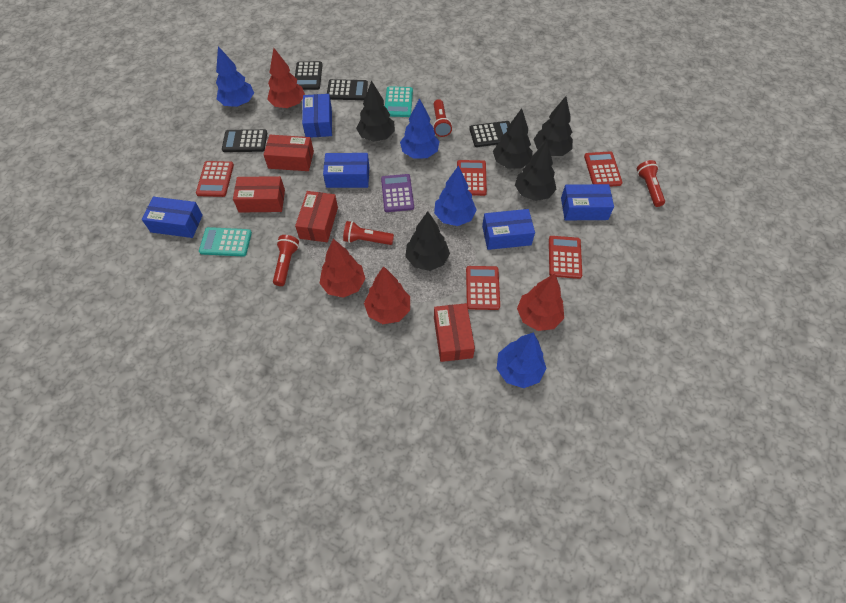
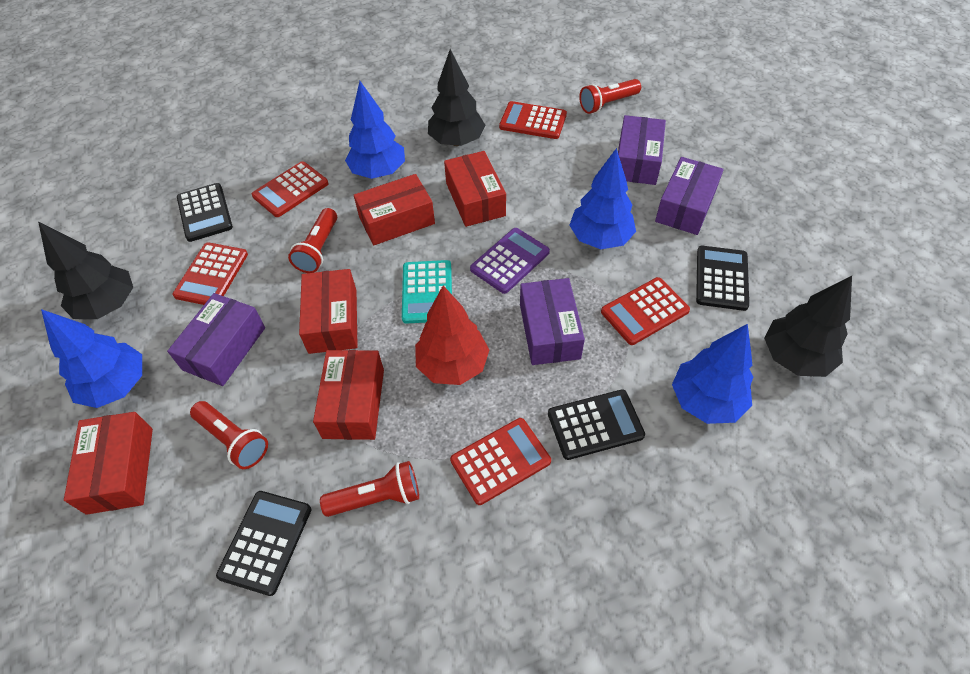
black tree: 5 -> 3
blue box: 5 -> 0
purple box: 0 -> 4
red box: 4 -> 5
red tree: 4 -> 1
turquoise calculator: 2 -> 1

